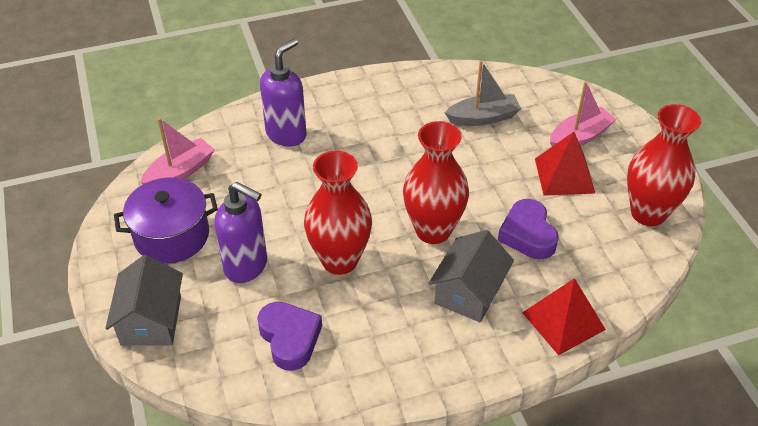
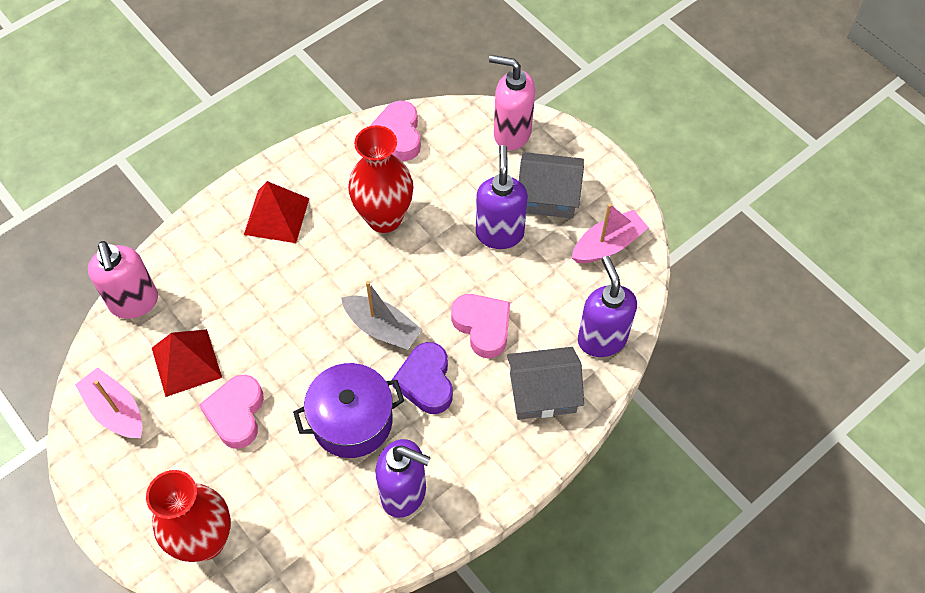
pink heart: 0 -> 3
pink soap dispenser: 0 -> 2
purple heart: 2 -> 1
purple soap dispenser: 2 -> 3
red vase: 3 -> 2

